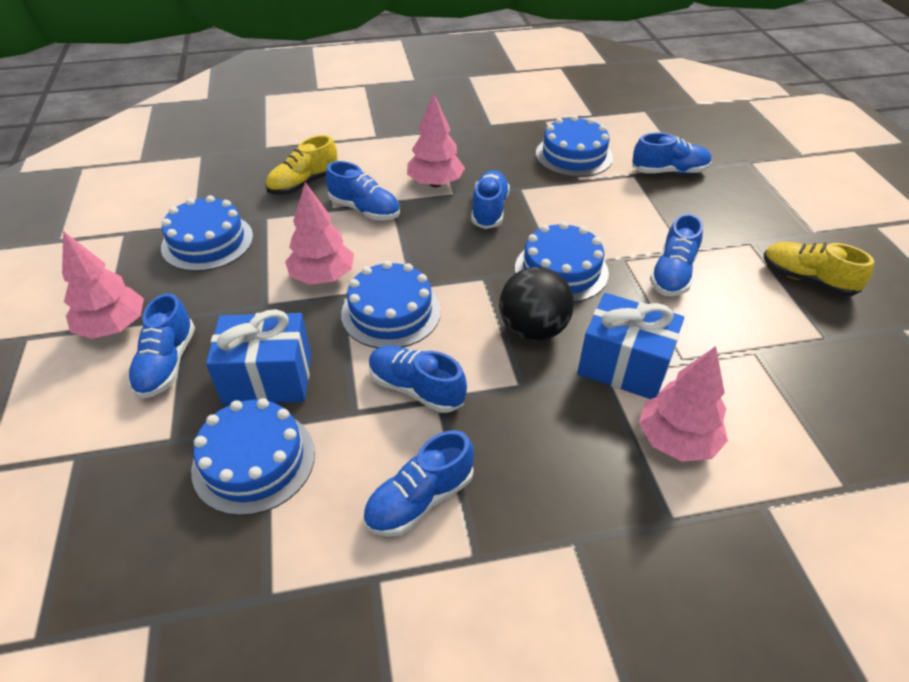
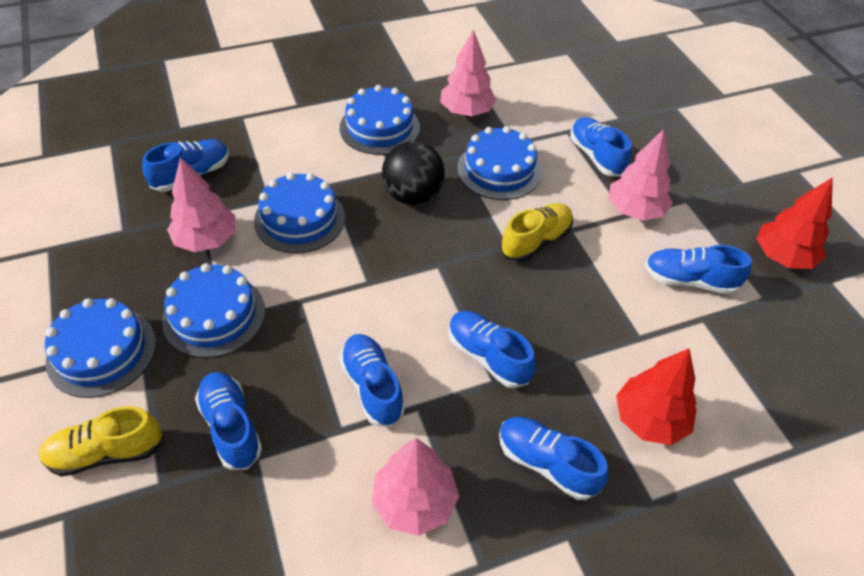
blue gift: 2 -> 0
red tree: 0 -> 2

